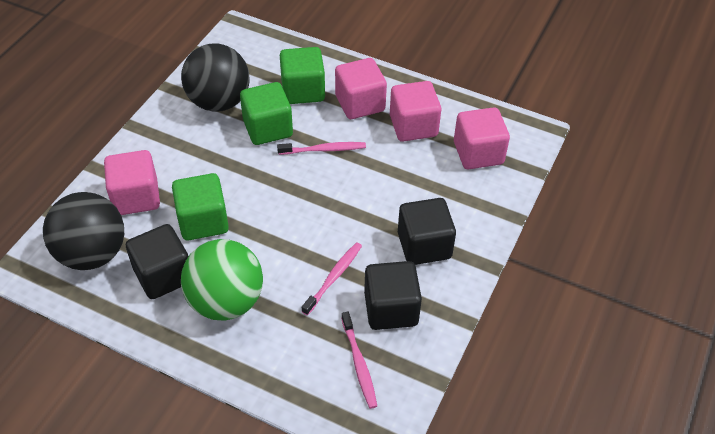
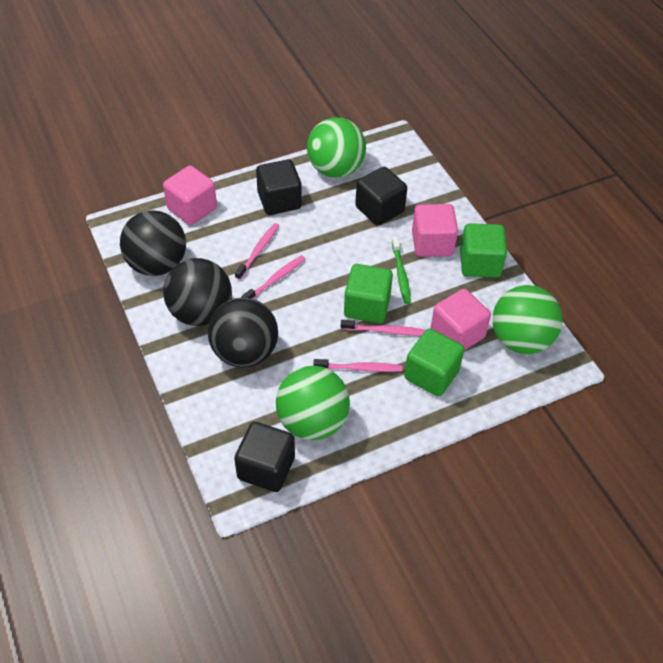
black ball: 2 -> 3
green ball: 1 -> 3
green toothbrush: 0 -> 1
pink cube: 4 -> 3
pink toothbrush: 3 -> 4

